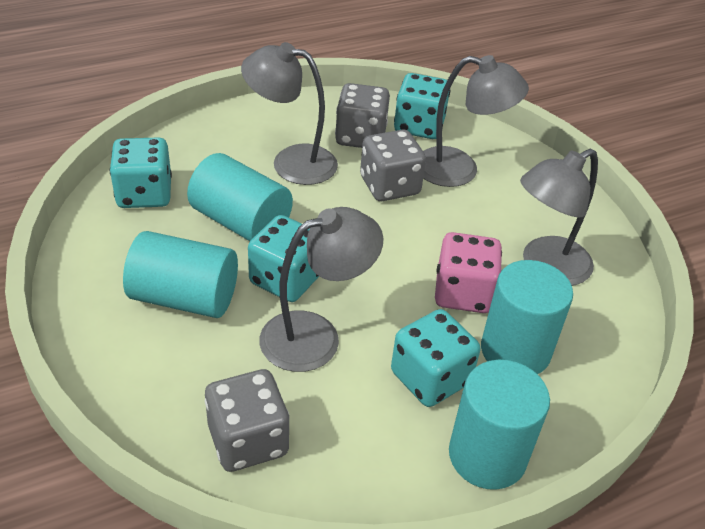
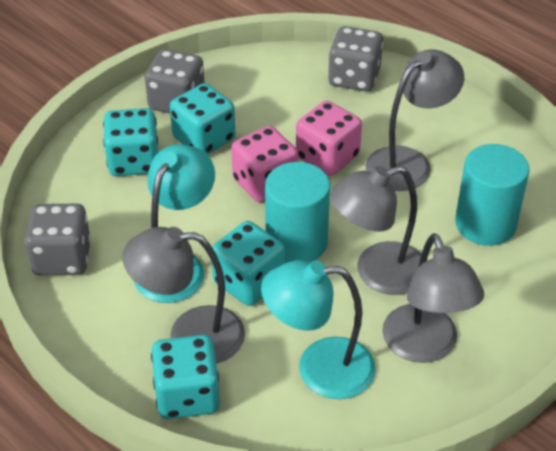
pink dice: 1 -> 2
turquoise cylinder: 4 -> 2
turquoise lamp: 0 -> 2

